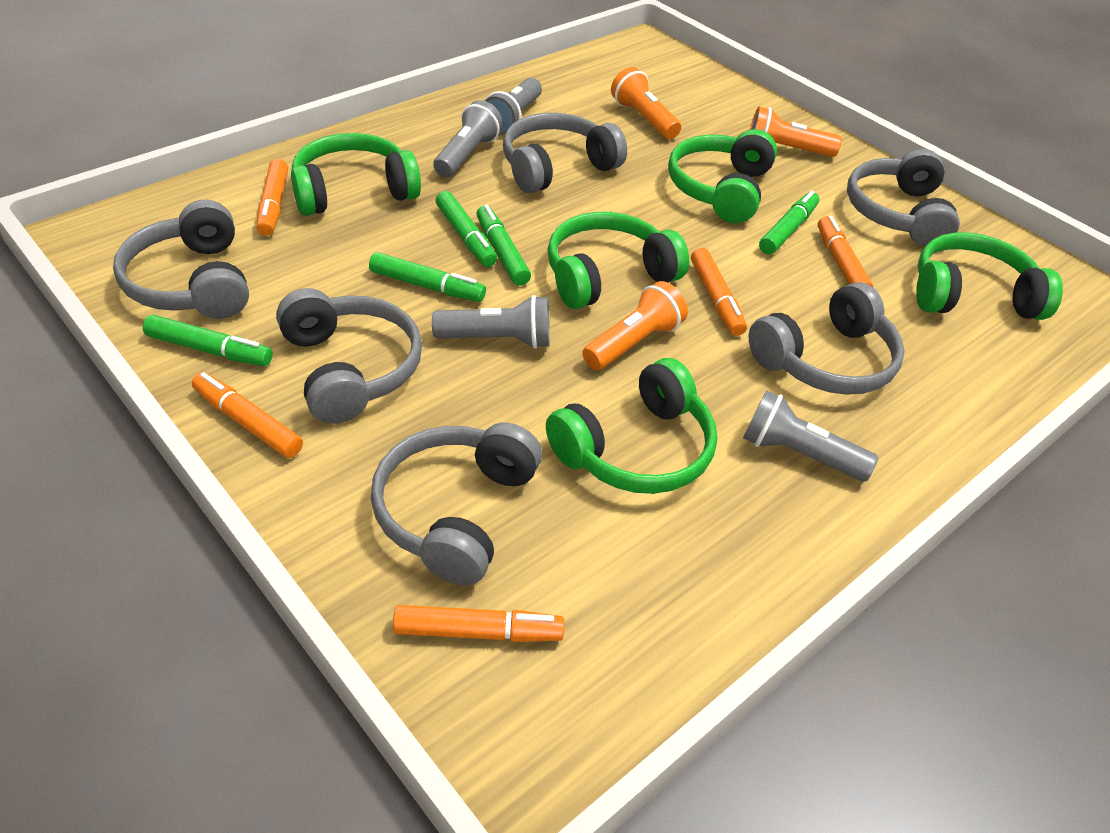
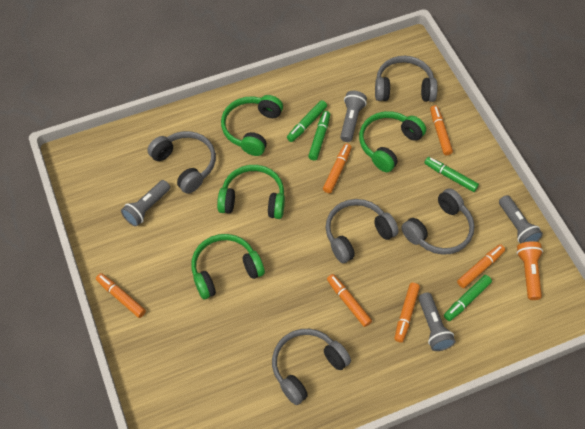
green headphones: 5 -> 4
green marker: 5 -> 4
grey headphones: 6 -> 5
orange flashlight: 3 -> 1
orange marker: 5 -> 6

